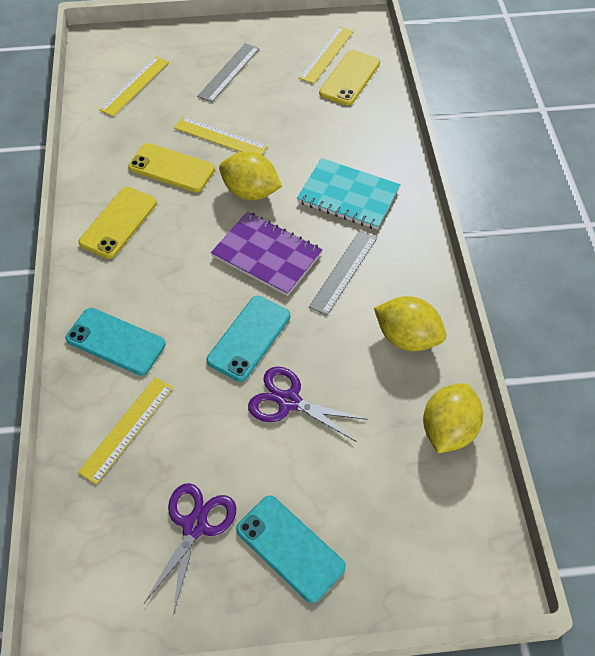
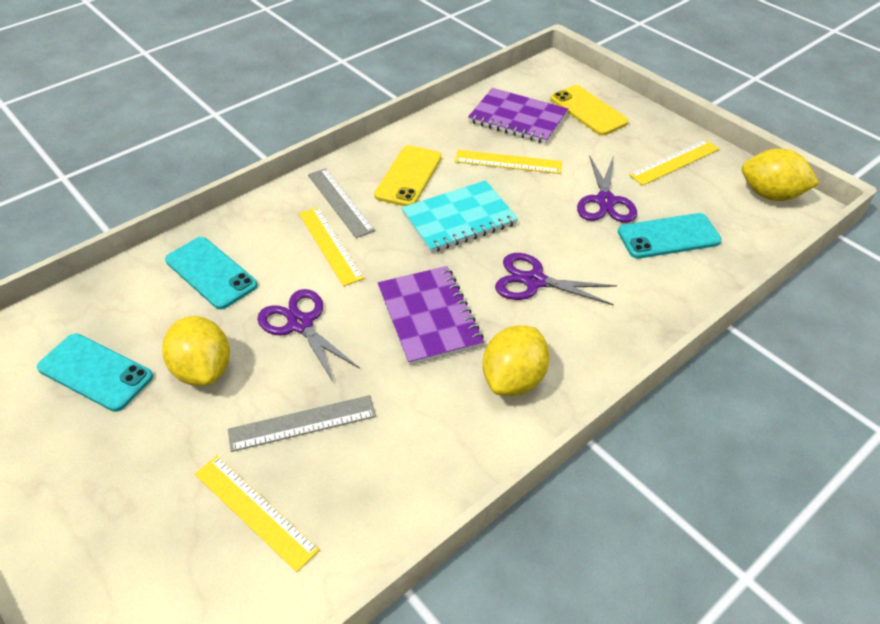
purple notebook: 1 -> 2
purple scissors: 2 -> 3
yellow phone: 3 -> 2

